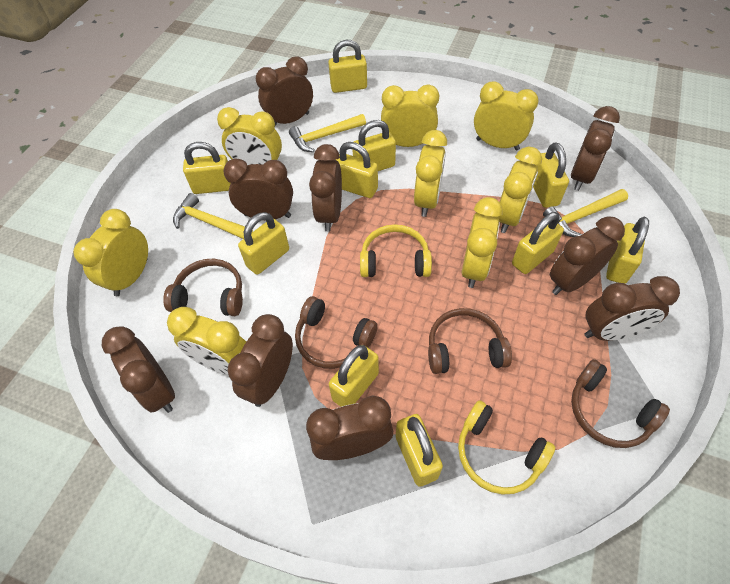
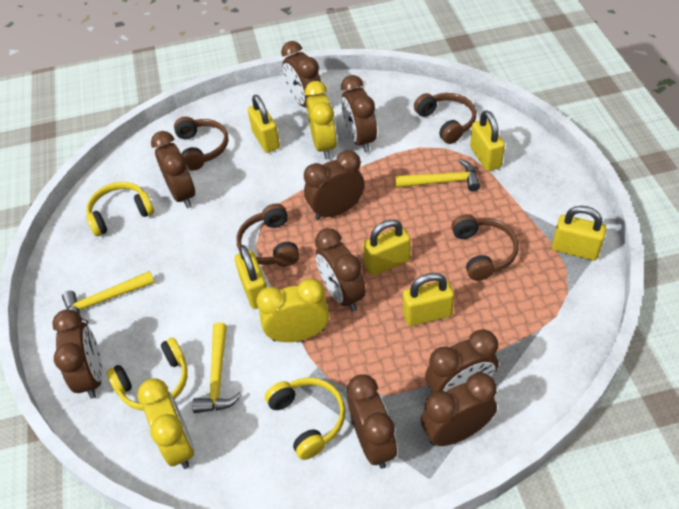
yellow clock: 8 -> 3
yellow headphones: 2 -> 3
yellow padlock: 10 -> 6

